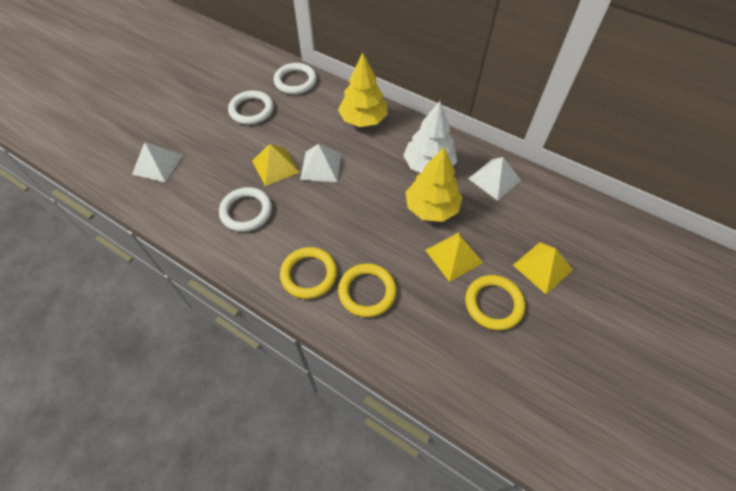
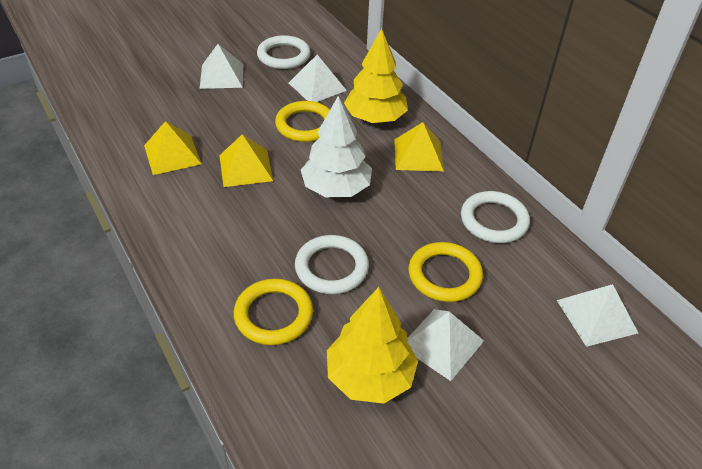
white pyramid: 3 -> 4

